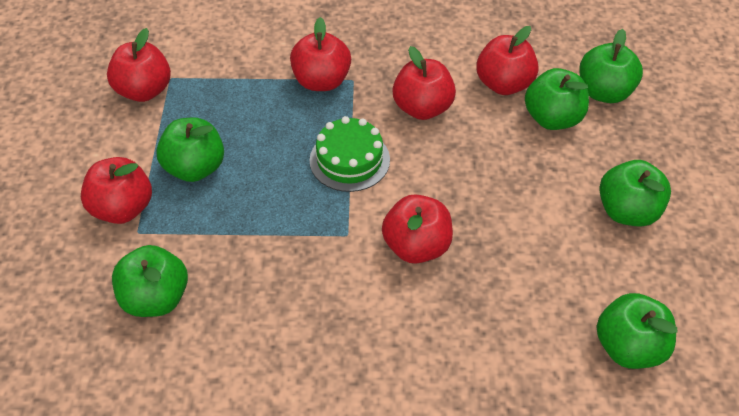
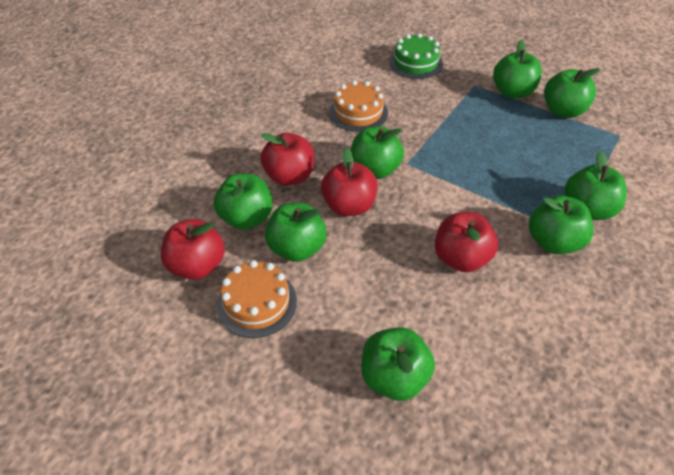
green apple: 6 -> 8
orange cake: 0 -> 2
red apple: 6 -> 4

